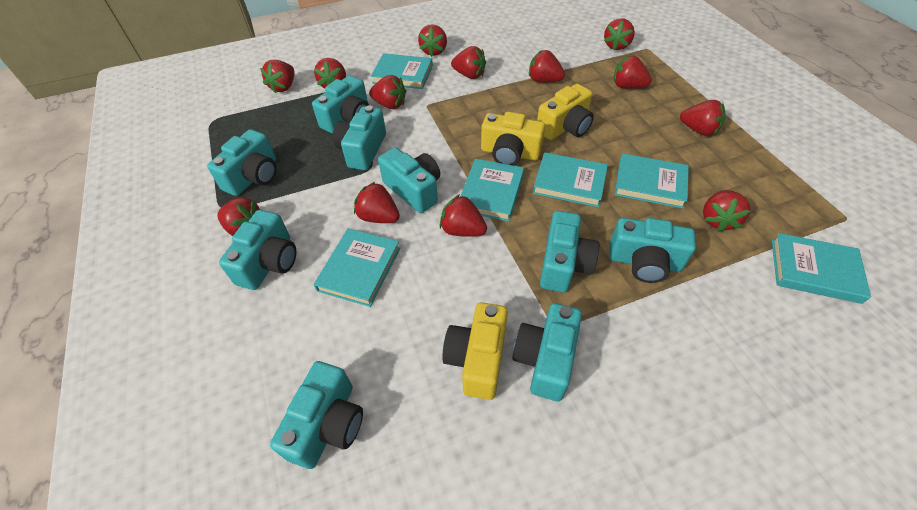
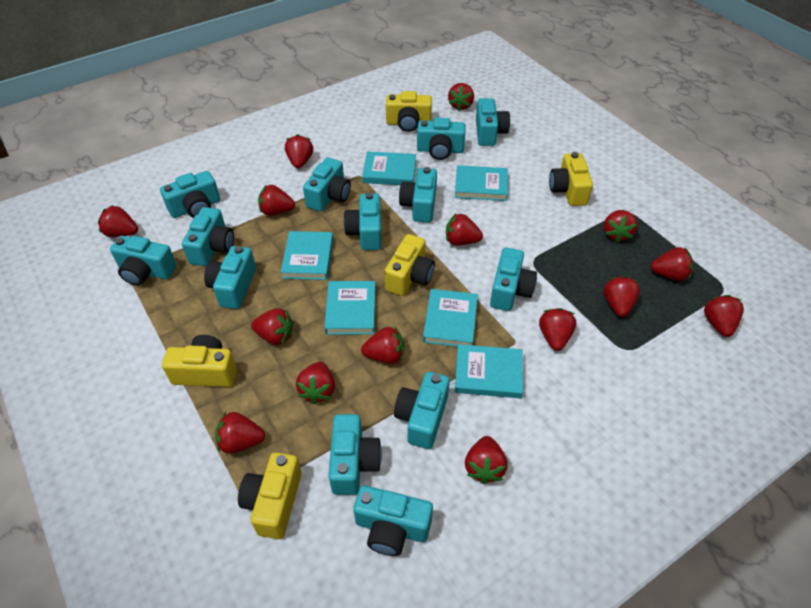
red strawberry: 13 -> 15
turquoise camera: 9 -> 13
yellow camera: 3 -> 5

